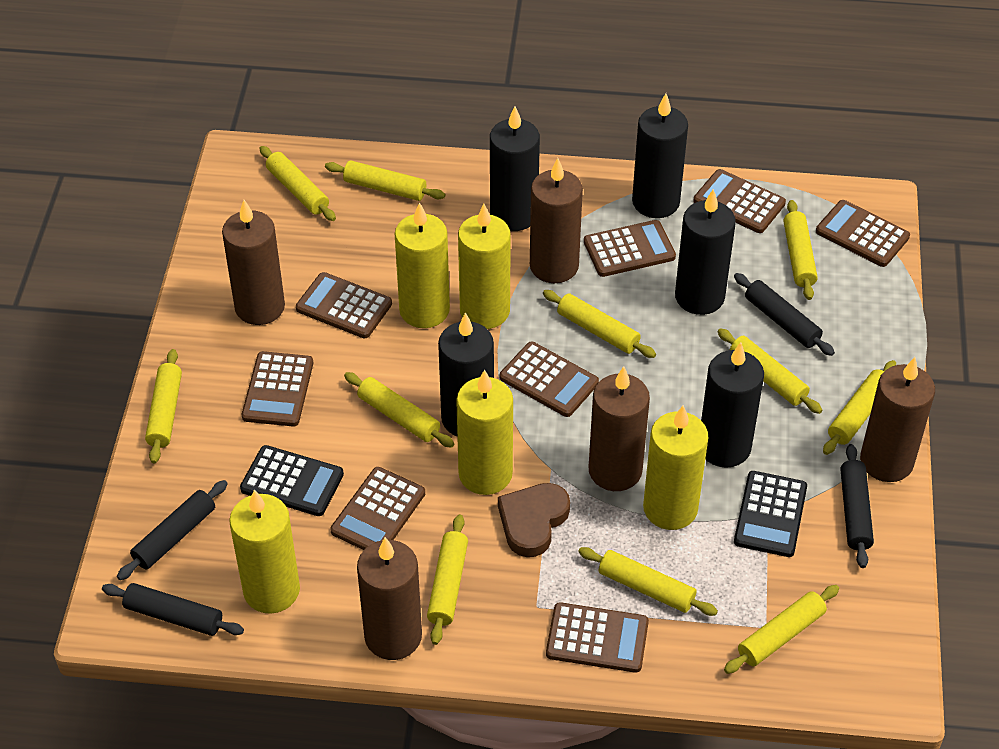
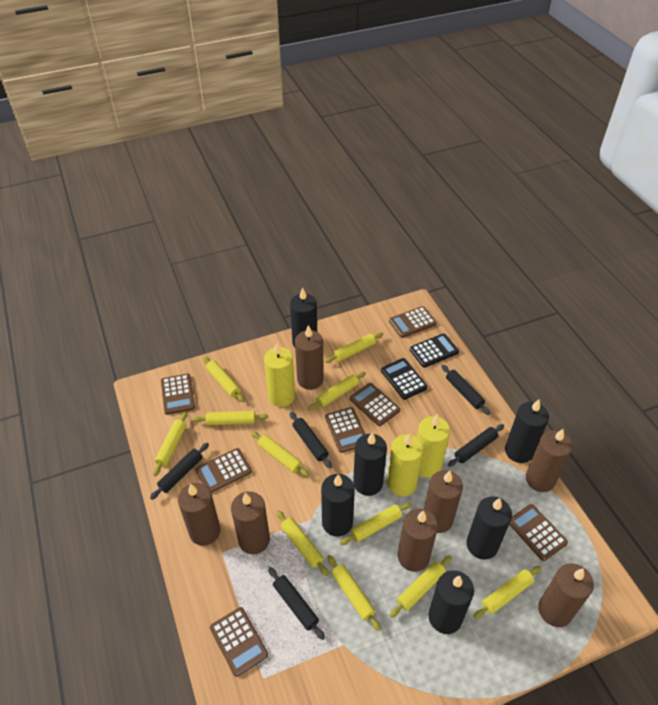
black candle: 5 -> 6
black rolling pin: 4 -> 5
brown calculator: 8 -> 7
brown candle: 5 -> 7
brown heart: 1 -> 0
yellow candle: 5 -> 3

